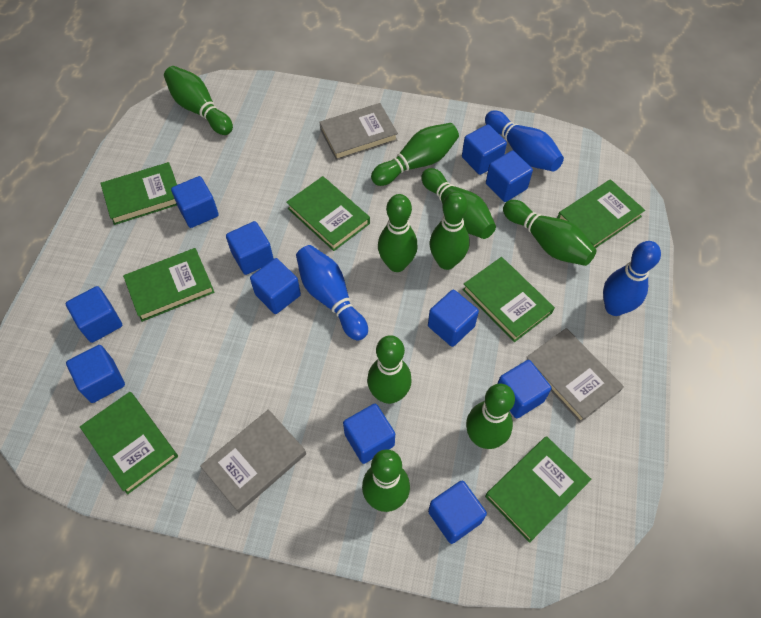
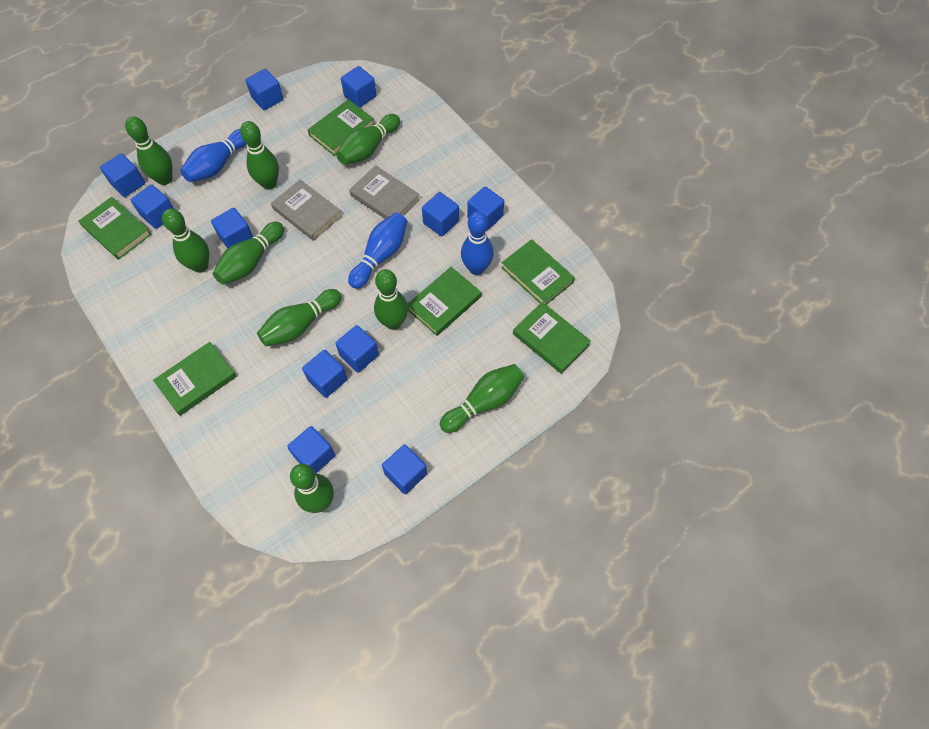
green book: 7 -> 6
grey book: 3 -> 2

